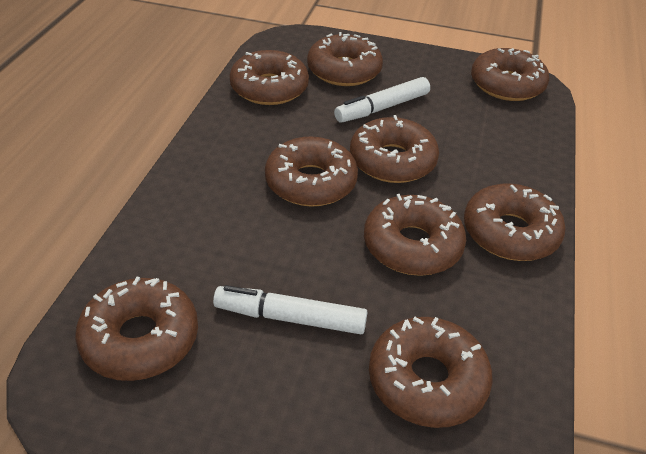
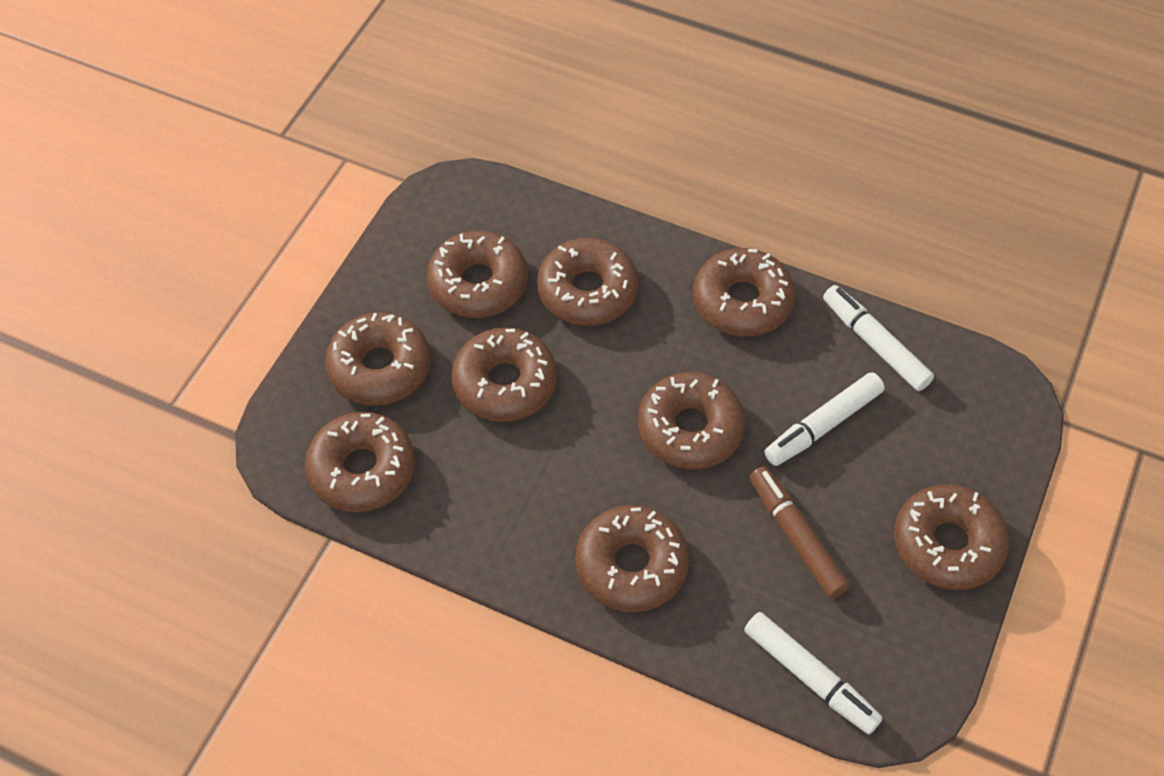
brown marker: 0 -> 1
white marker: 2 -> 3

